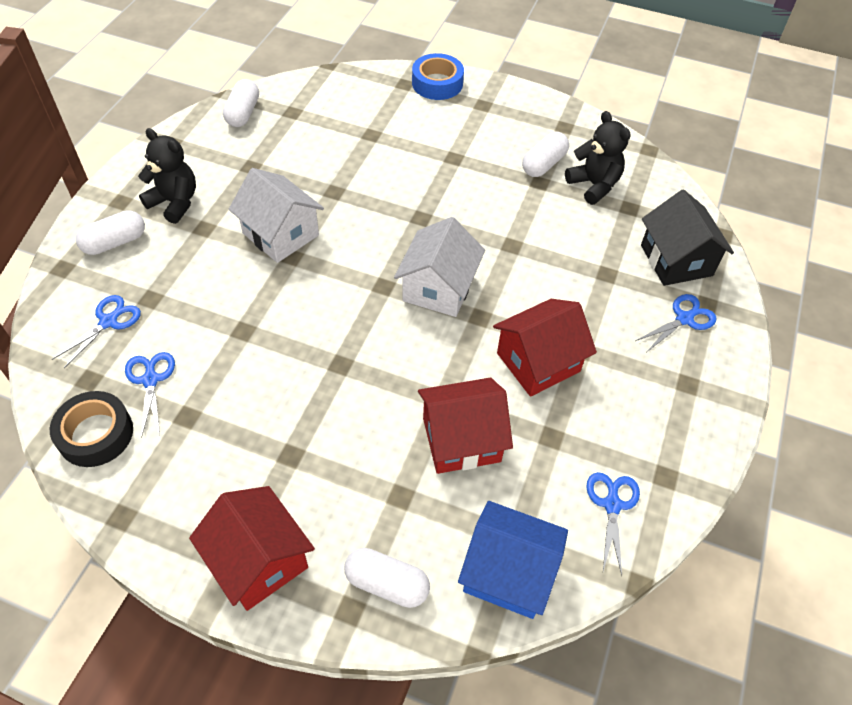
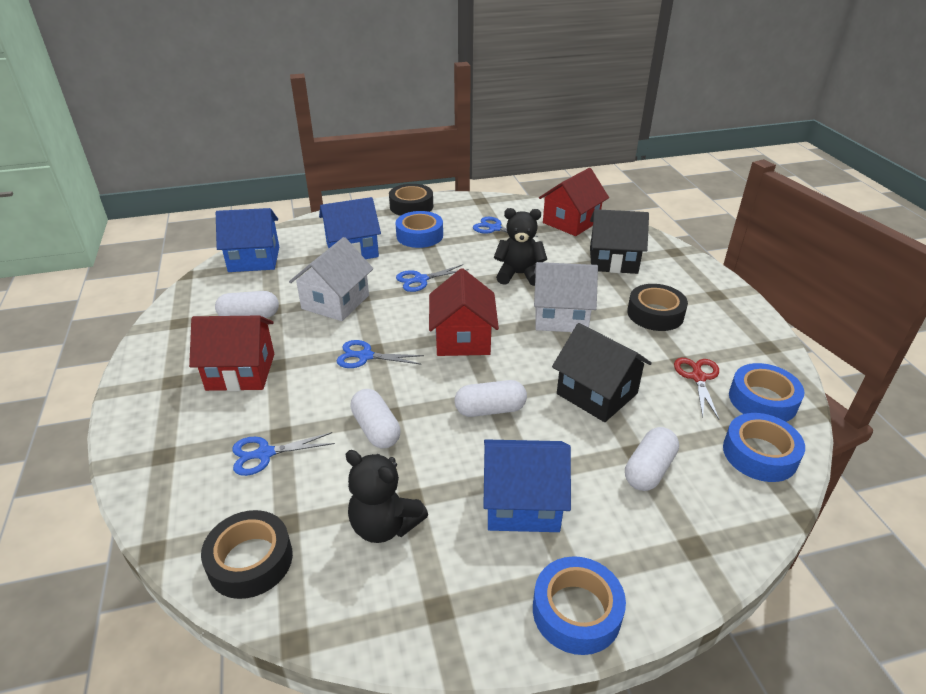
black house: 1 -> 2
black tape: 1 -> 3
blue house: 1 -> 3
blue tape: 1 -> 4
red scissors: 0 -> 1

